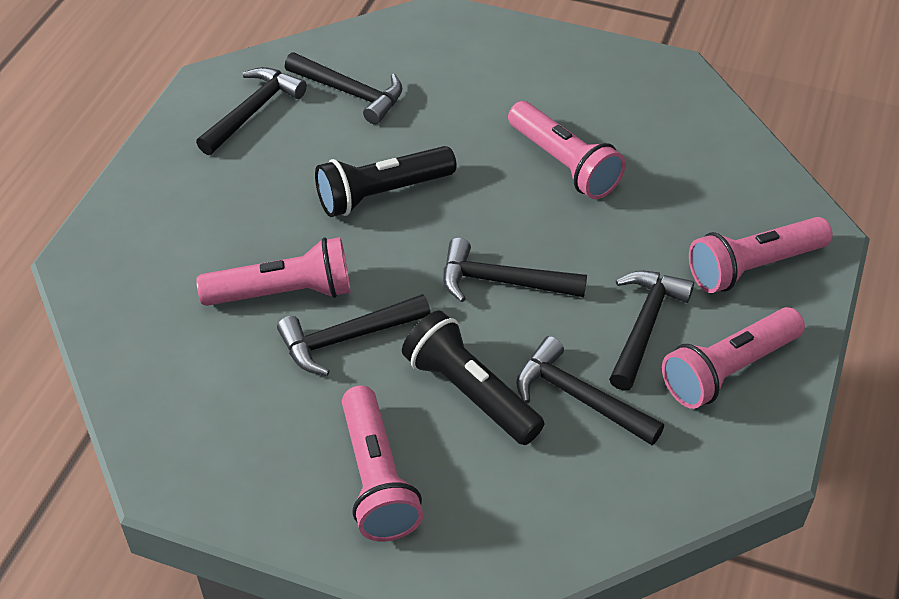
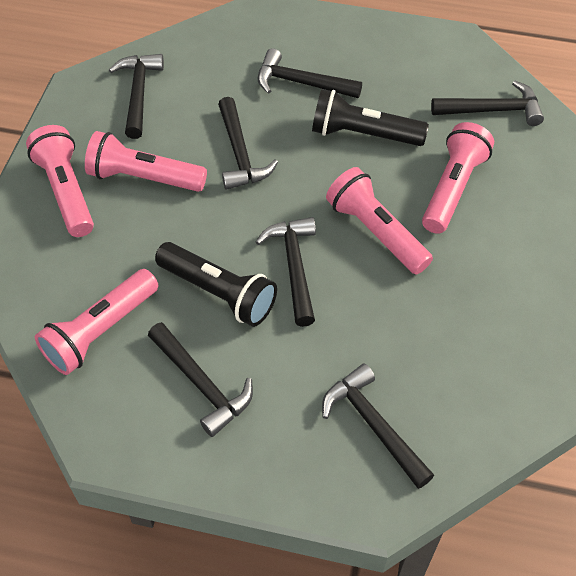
black hammer: 6 -> 7

